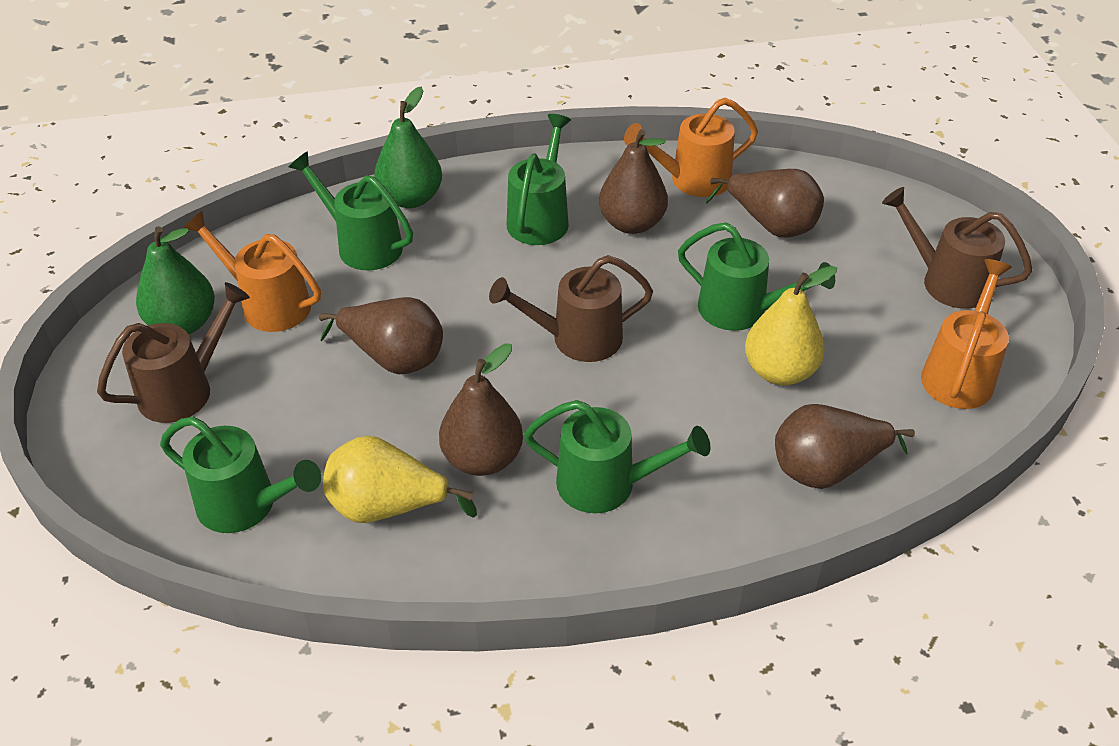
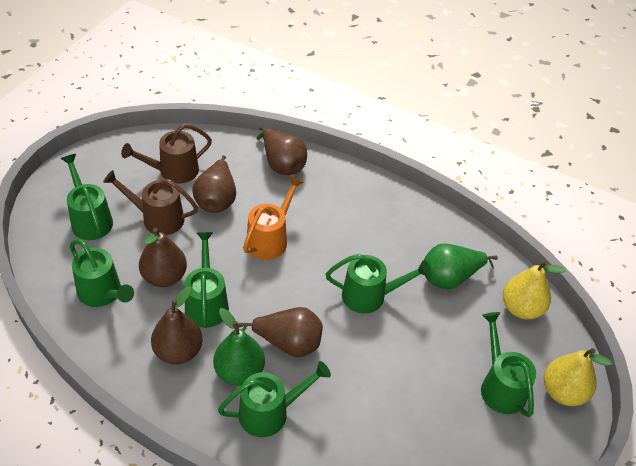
brown watering can: 3 -> 2
green watering can: 5 -> 6
orange watering can: 3 -> 1

